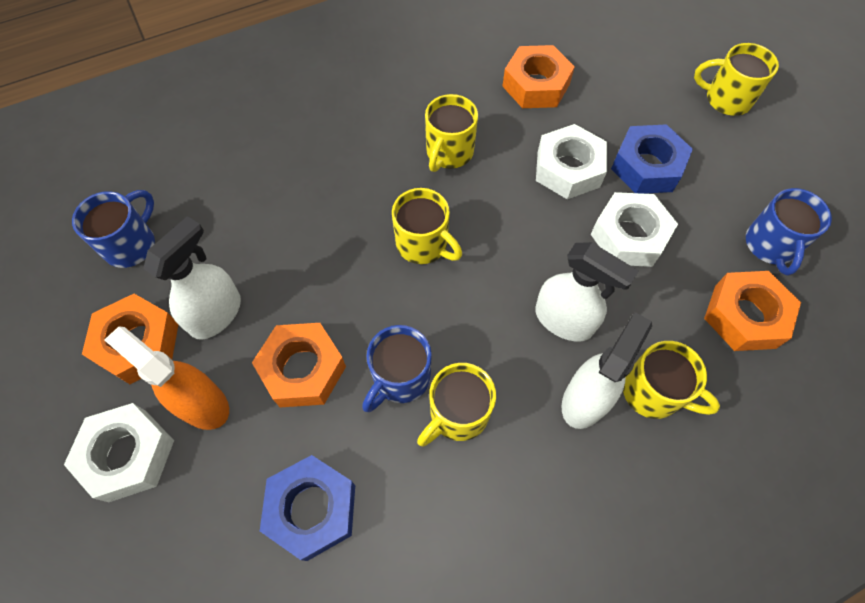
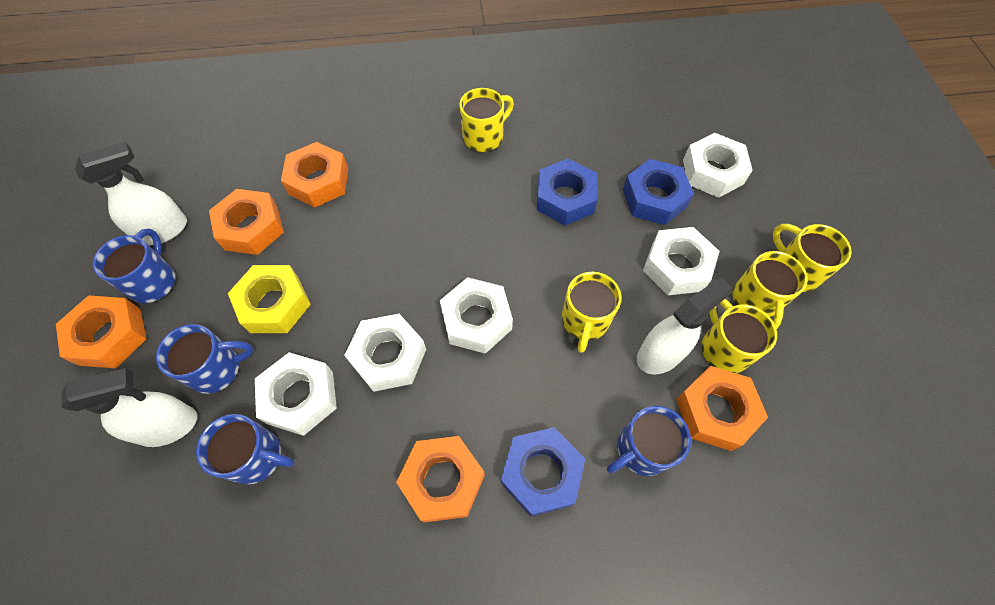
blue mug: 3 -> 4
blue nut: 2 -> 3
orange nut: 4 -> 5
orange spray bottle: 1 -> 0
white nut: 3 -> 5
yellow nut: 0 -> 1

